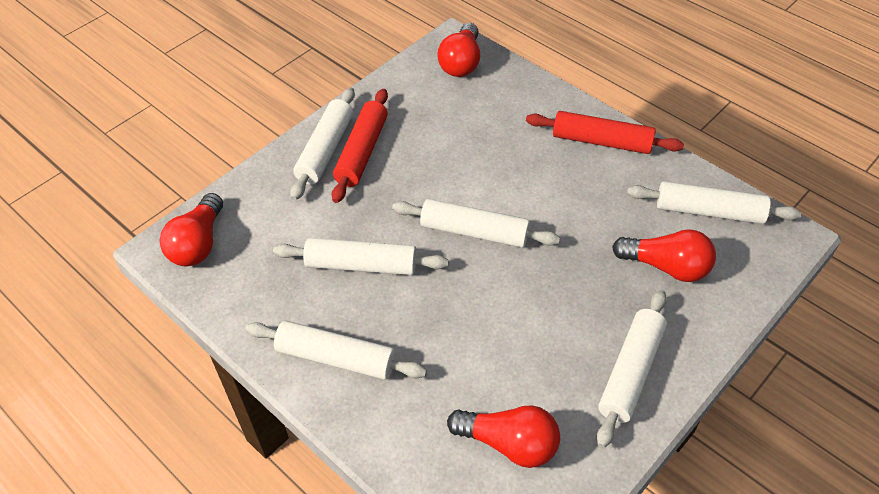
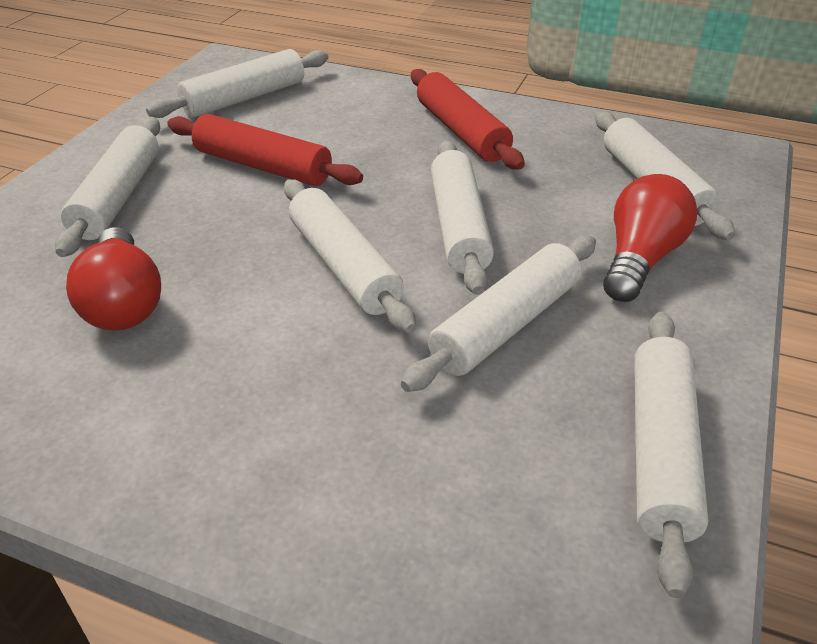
red light bulb: 4 -> 2
white rolling pin: 6 -> 7

